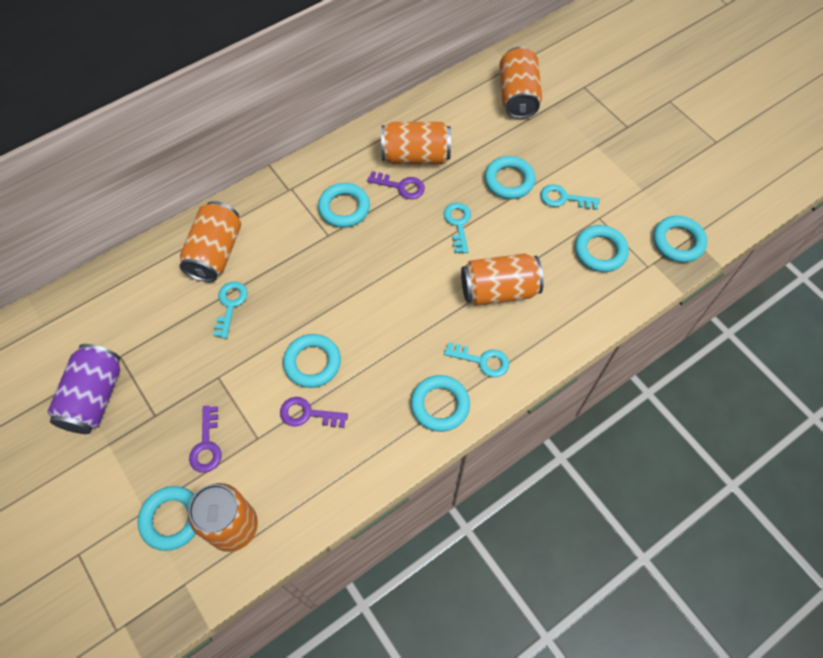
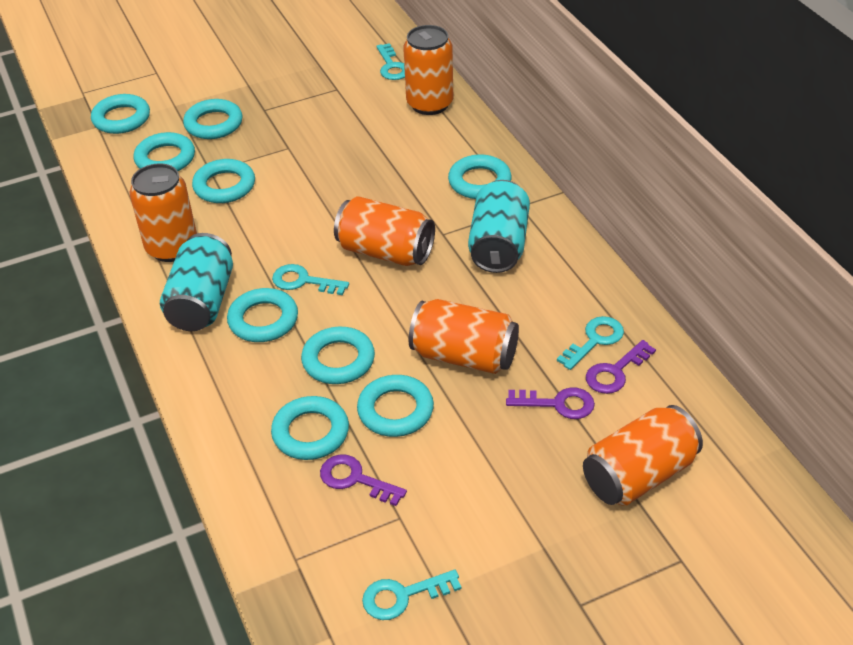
purple can: 1 -> 0
turquoise can: 0 -> 2
turquoise ring: 7 -> 9

